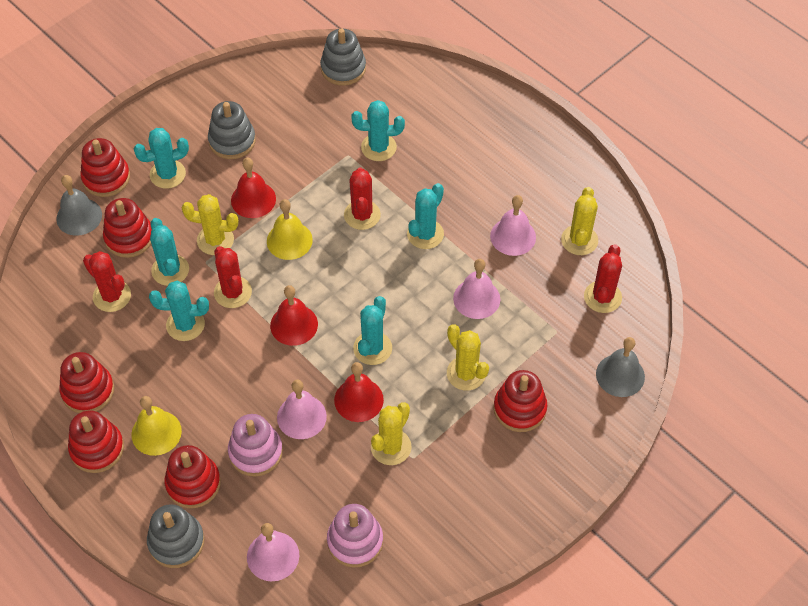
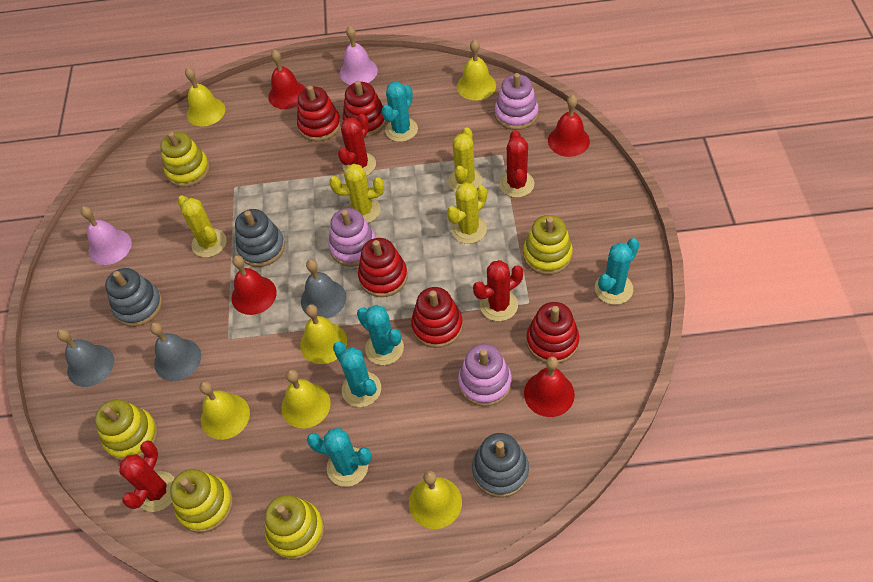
grey bell: 2 -> 3
pink bell: 4 -> 2
pink stacking toy: 2 -> 3
red bell: 3 -> 4
red stacking toy: 6 -> 5
turquoise cactus: 6 -> 5
yellow bell: 2 -> 6
yellow stacking toy: 0 -> 5

